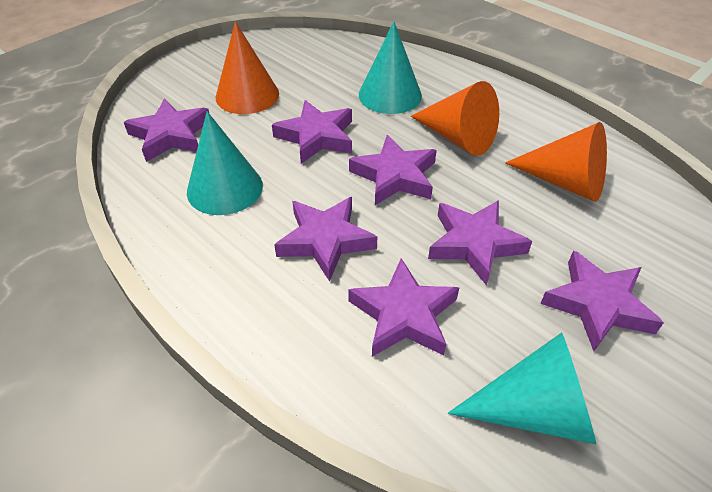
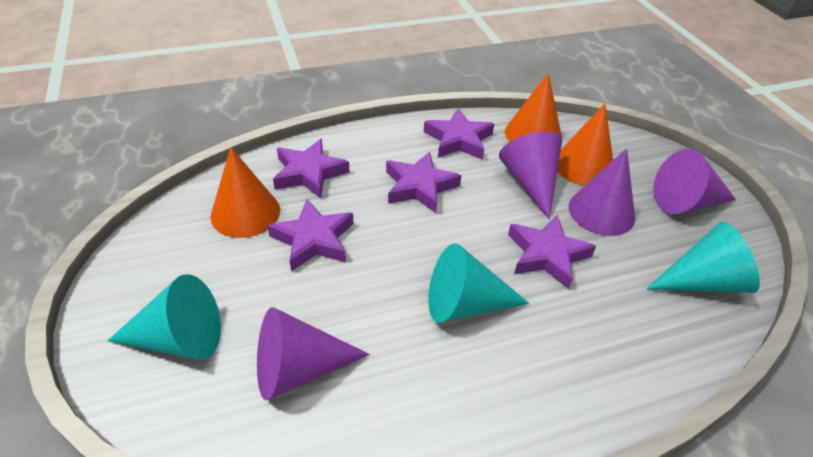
purple cone: 0 -> 4
purple star: 7 -> 5

